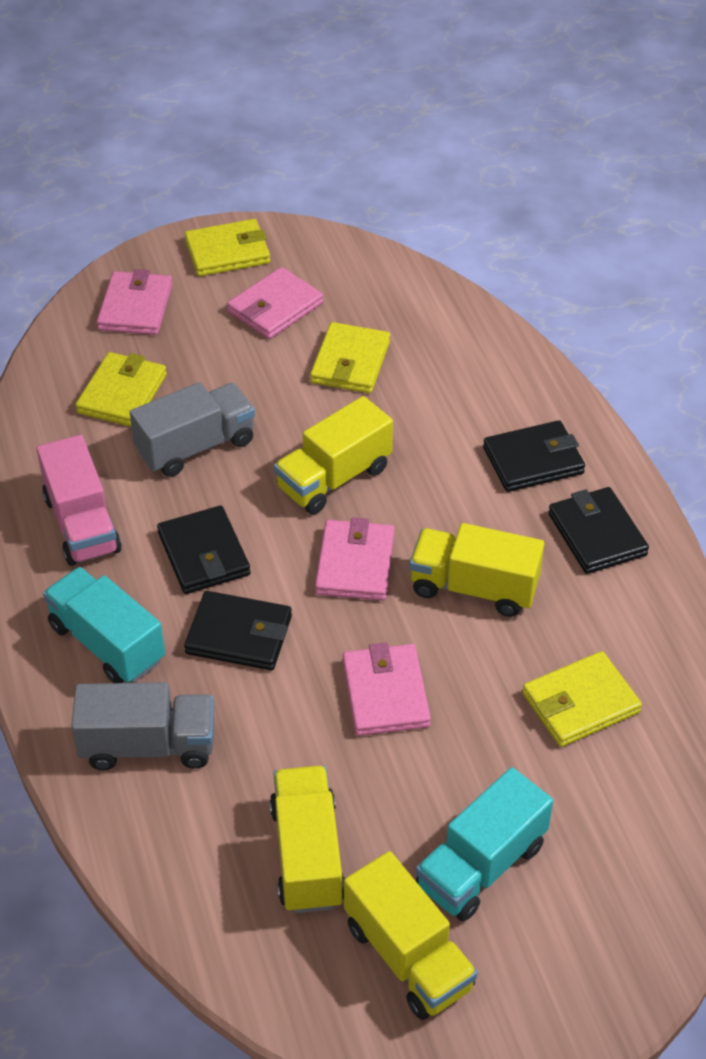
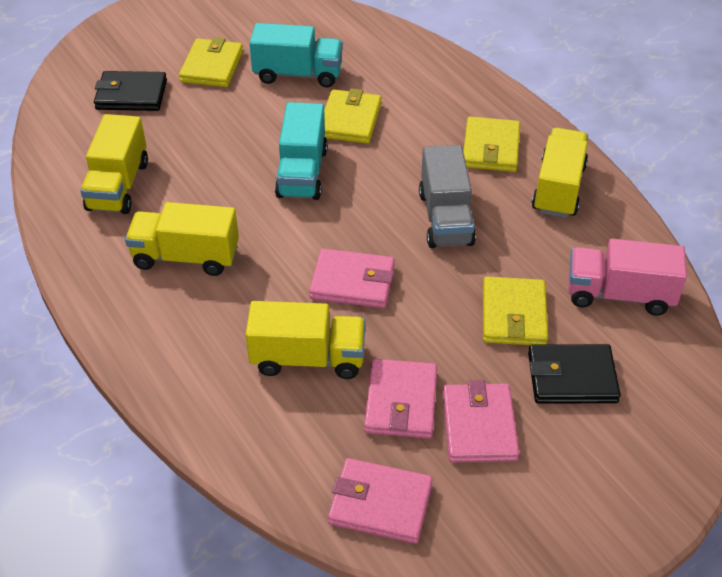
black wallet: 4 -> 2
grey truck: 2 -> 1

